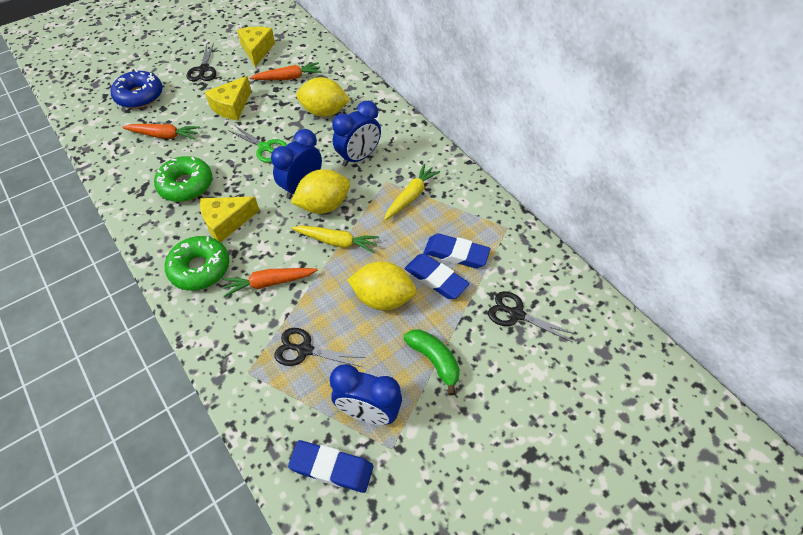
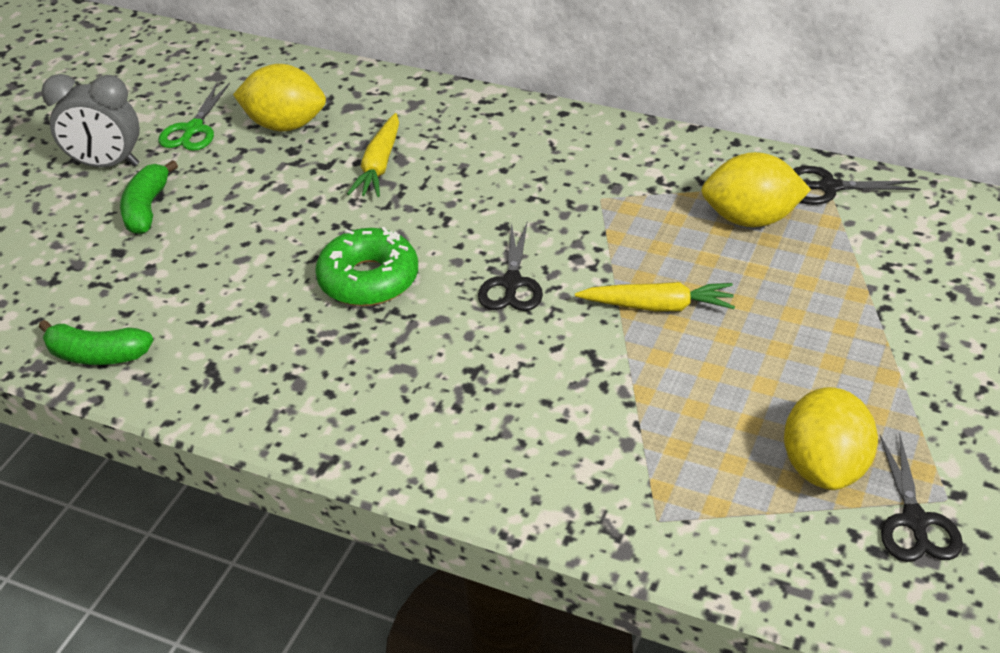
blue clock: 3 -> 0
blue donut: 1 -> 0
blue eraser: 3 -> 0
green banana: 1 -> 2
green donut: 2 -> 1
grey clock: 0 -> 1
orange carrot: 3 -> 0
yellow cheese: 3 -> 0

